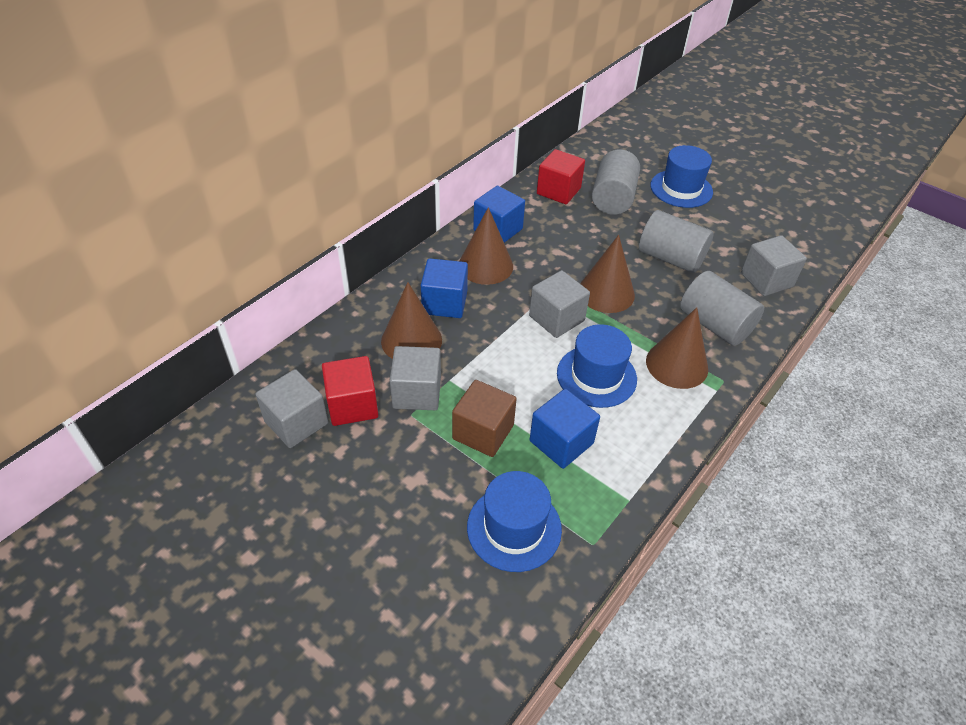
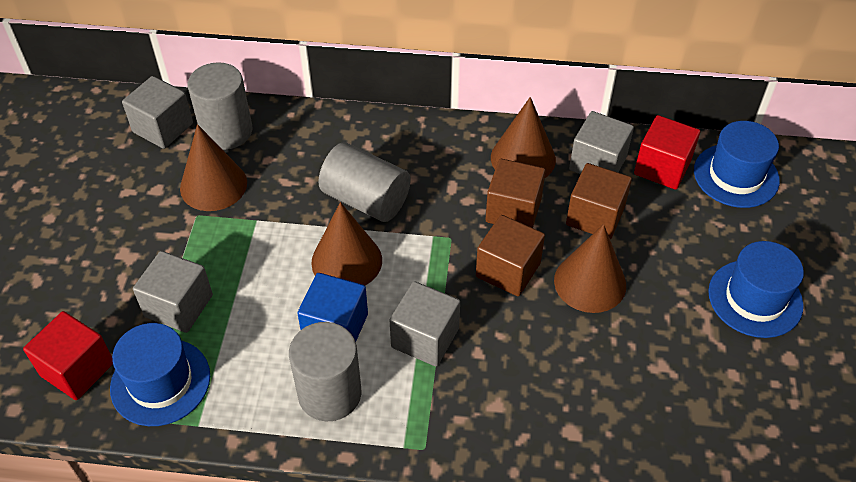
blue cube: 3 -> 1
brown cube: 1 -> 3

